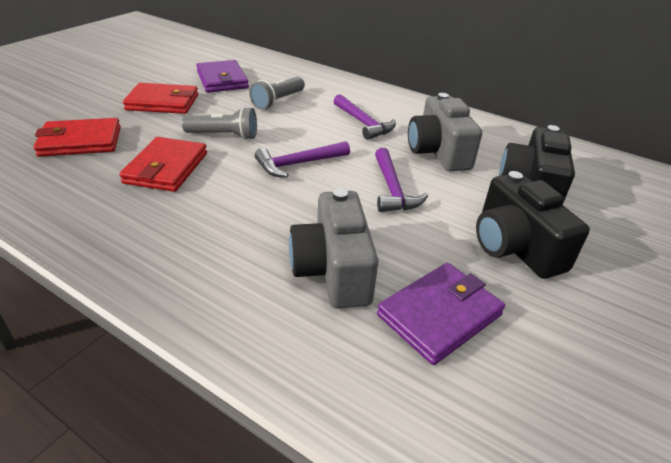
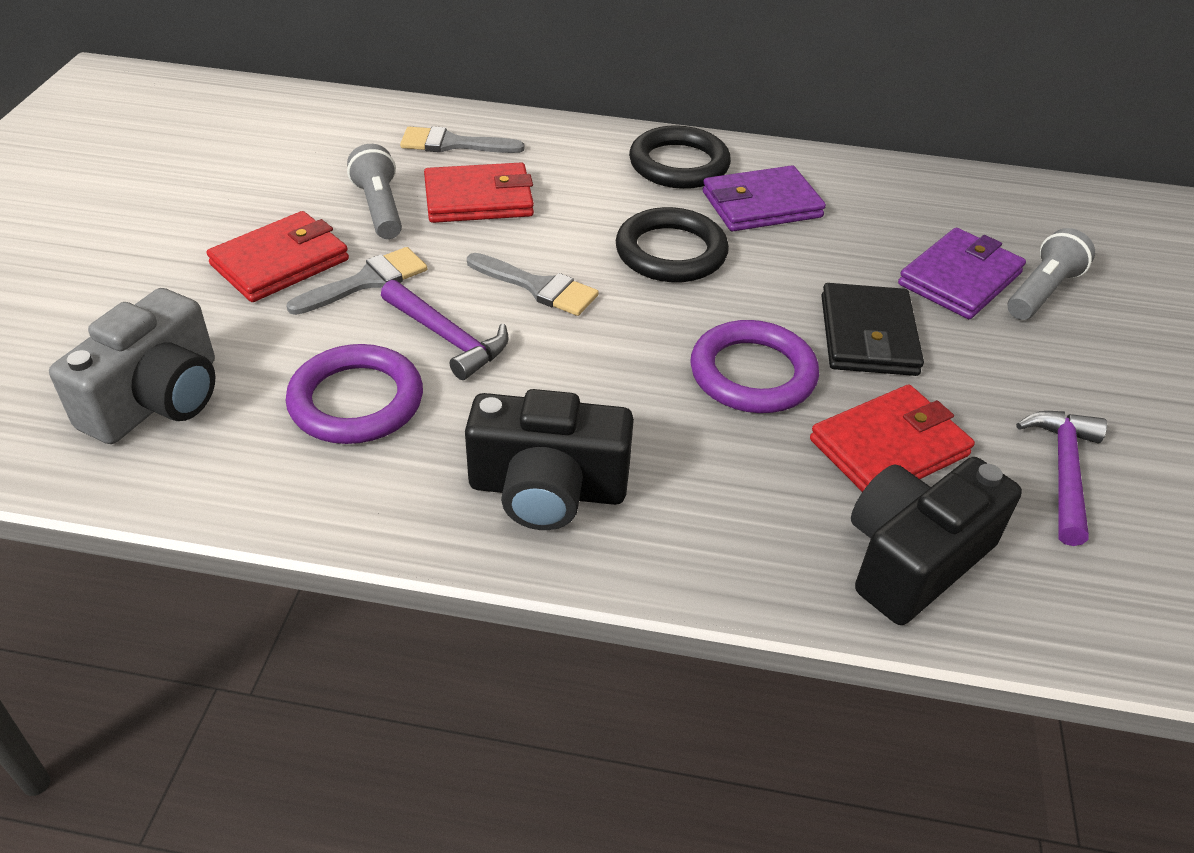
black ring: 0 -> 2
black wallet: 0 -> 1
grey brush: 0 -> 3
grey camera: 2 -> 1
purple hammer: 3 -> 2
purple ring: 0 -> 2

